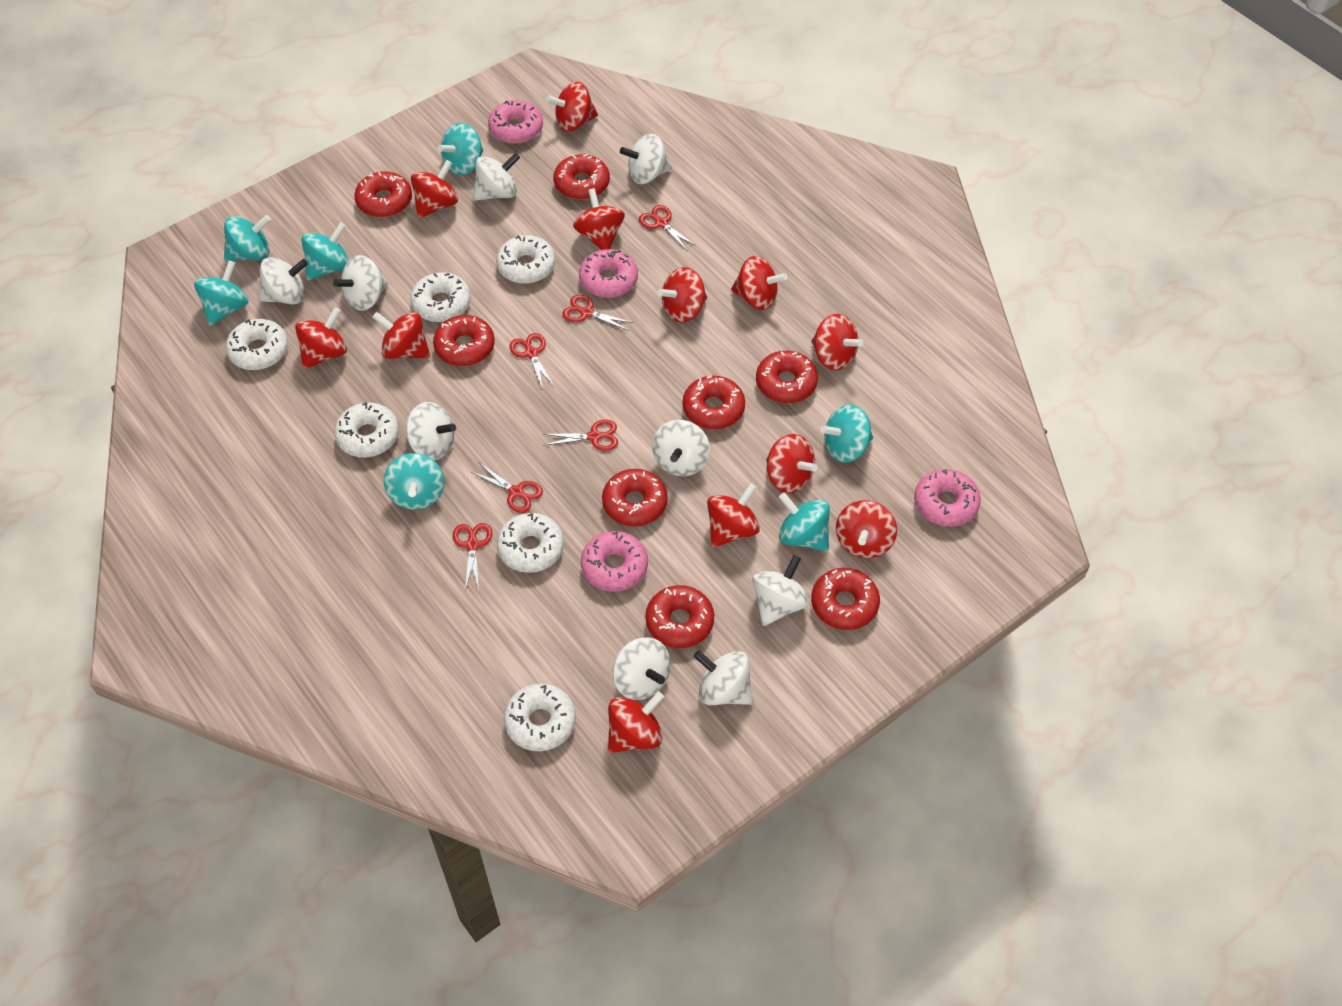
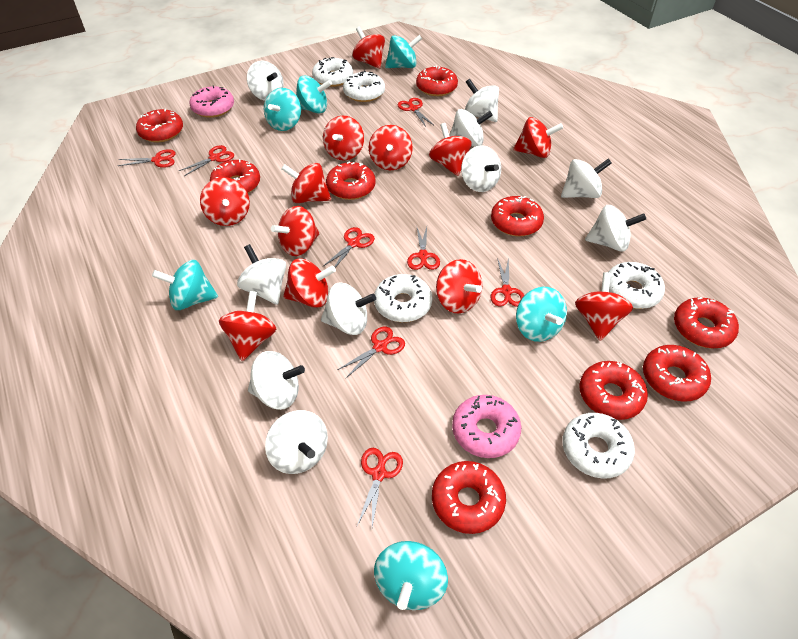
pink donut: 4 -> 2
red donut: 8 -> 9
red scissors: 6 -> 8
turquoise spinning top: 7 -> 6
white donut: 6 -> 5
white spinning top: 9 -> 10

